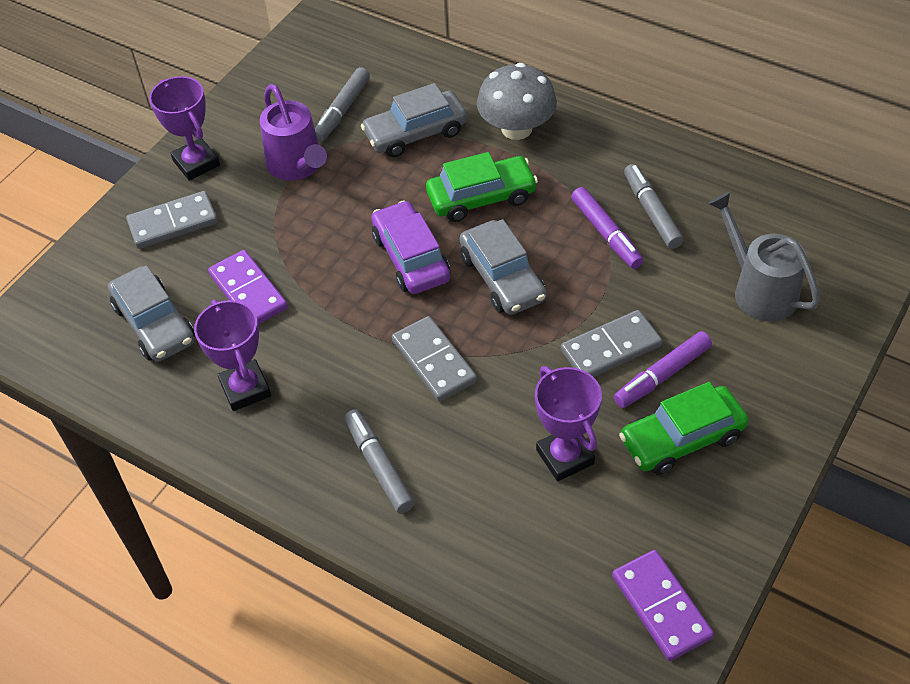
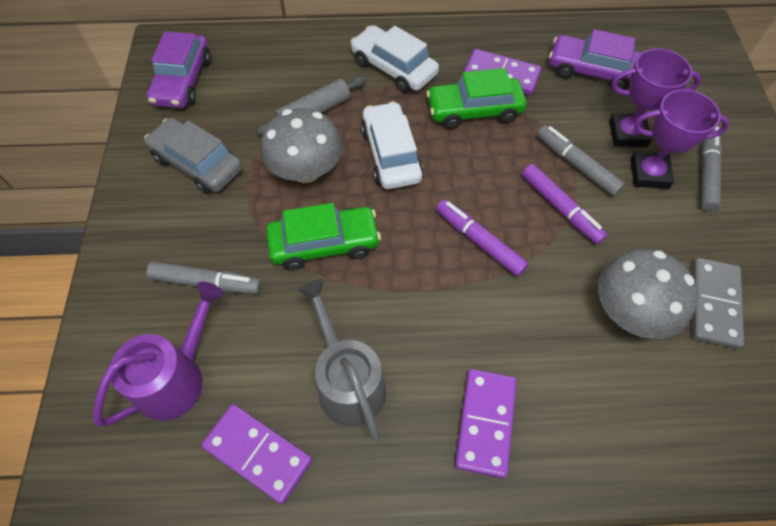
grey car: 3 -> 1
grey domino: 3 -> 1
grey mushroom: 1 -> 2
grey rolling pin: 0 -> 1
purple car: 1 -> 2
purple domino: 2 -> 3
purple trophy: 3 -> 2
white car: 0 -> 2

